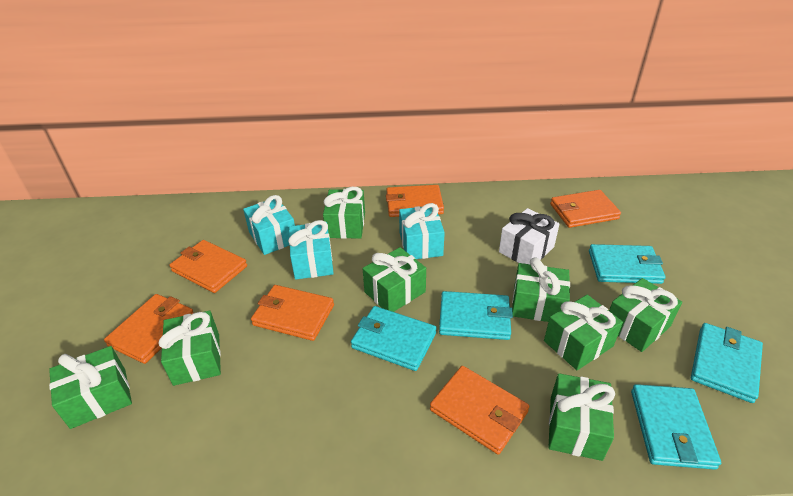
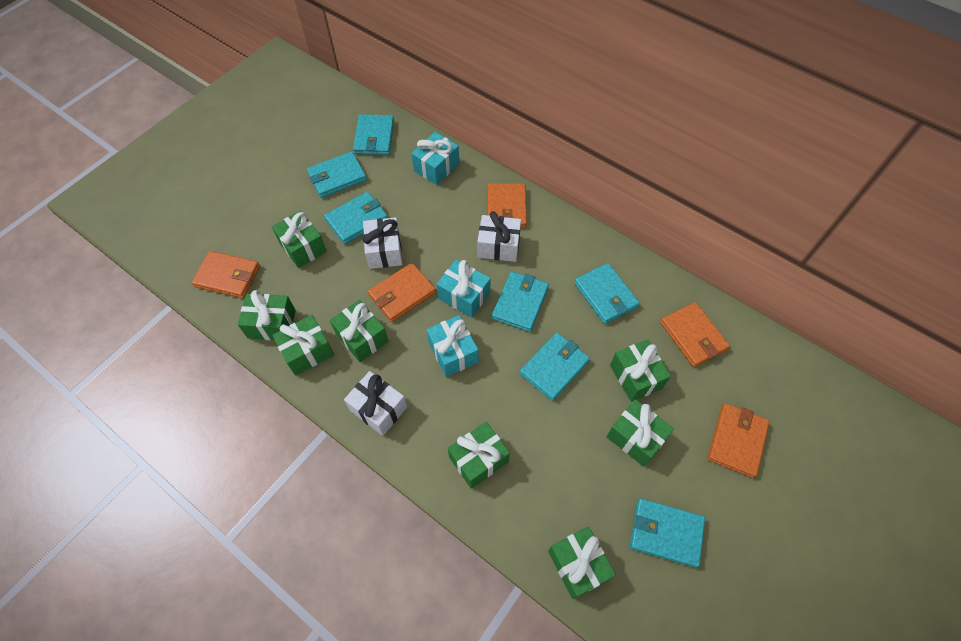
orange wallet: 6 -> 5
turquoise wallet: 5 -> 7
white gift: 1 -> 3

